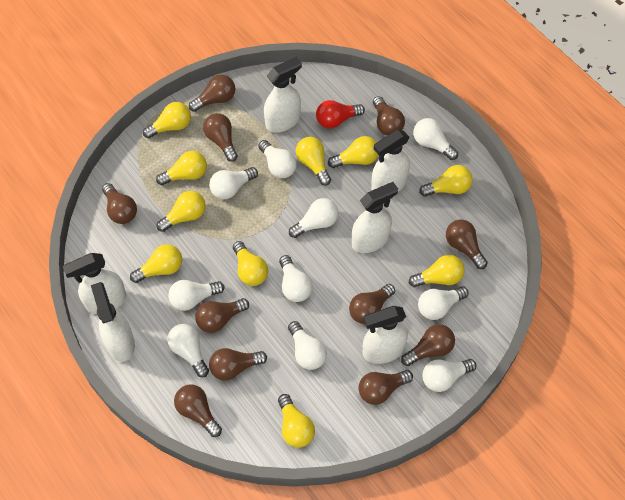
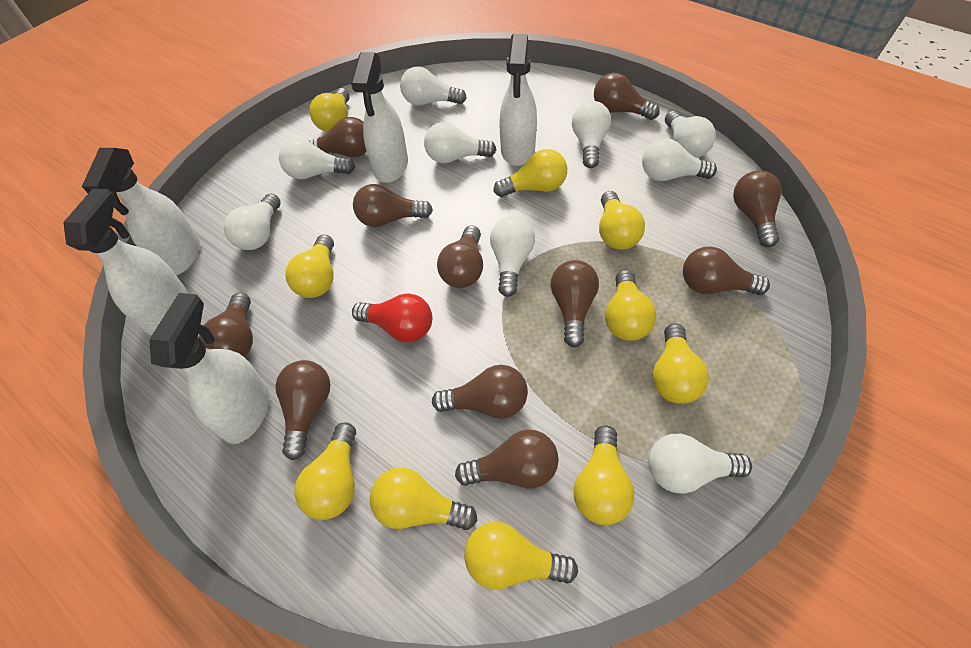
white light bulb: 10 -> 9
white spray bottle: 6 -> 5

